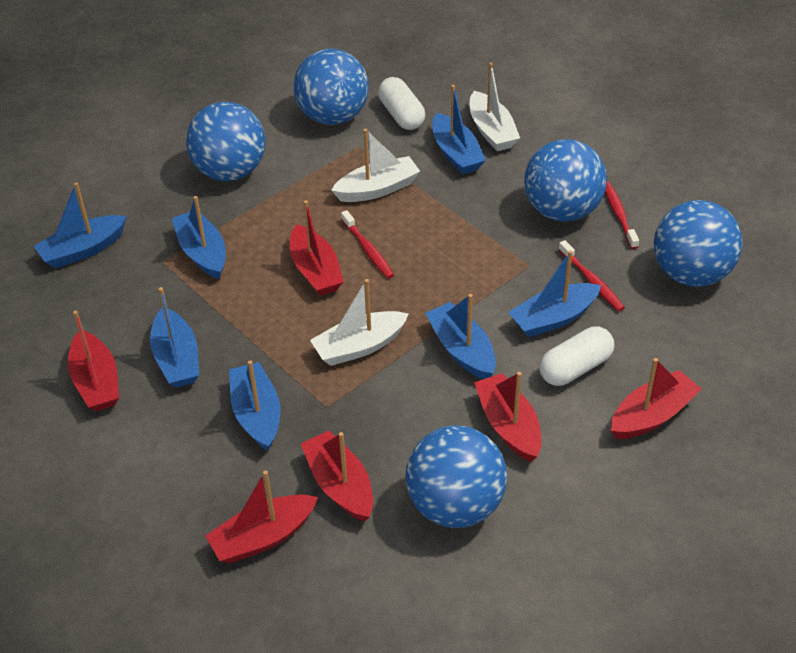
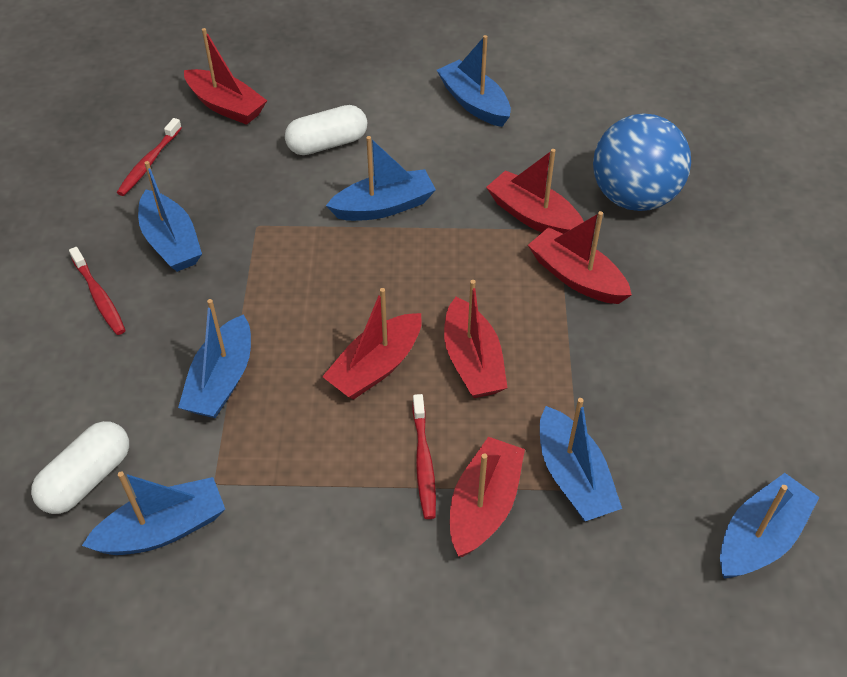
blue ball: 5 -> 1
white boat: 3 -> 0

